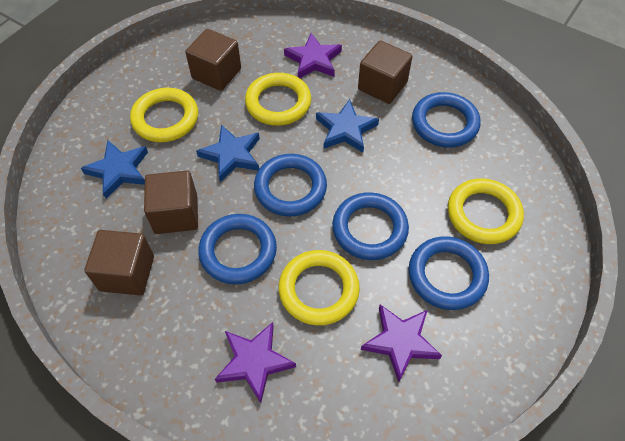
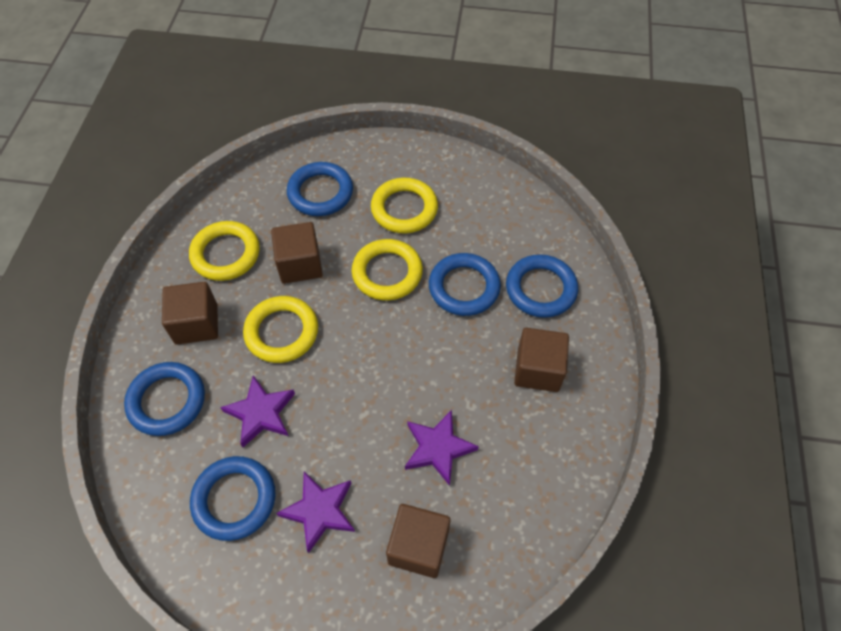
blue star: 3 -> 0

